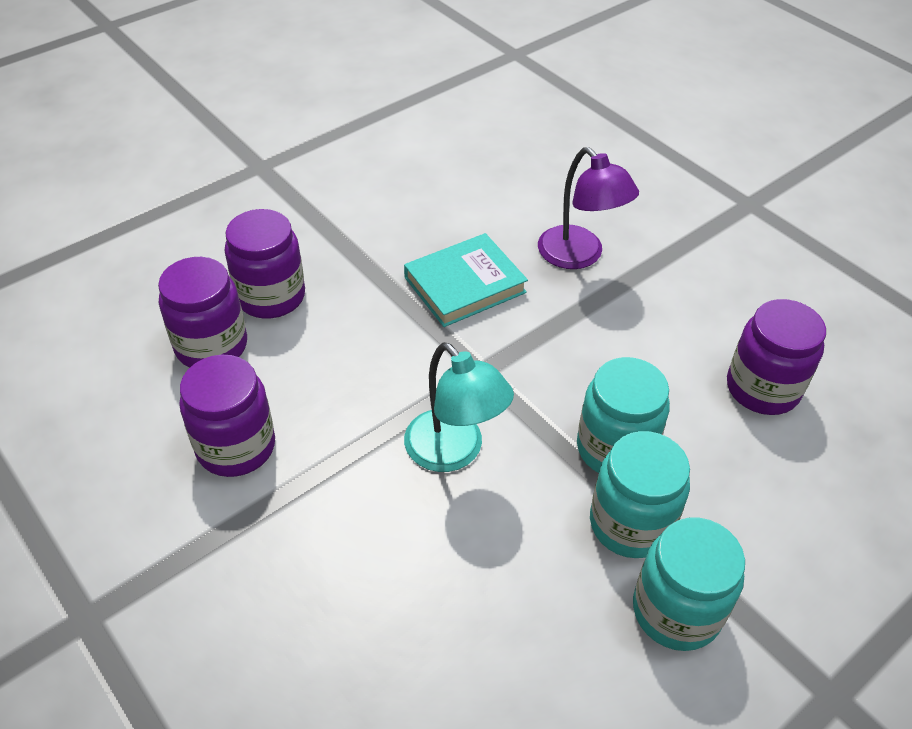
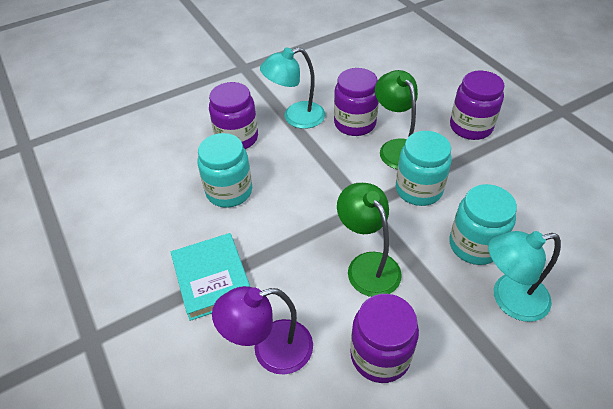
green lamp: 0 -> 2
turquoise lamp: 1 -> 2

